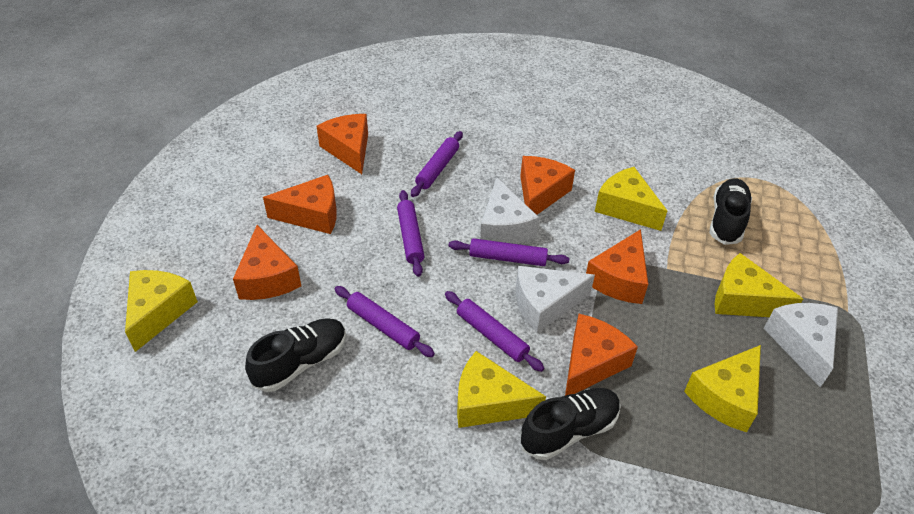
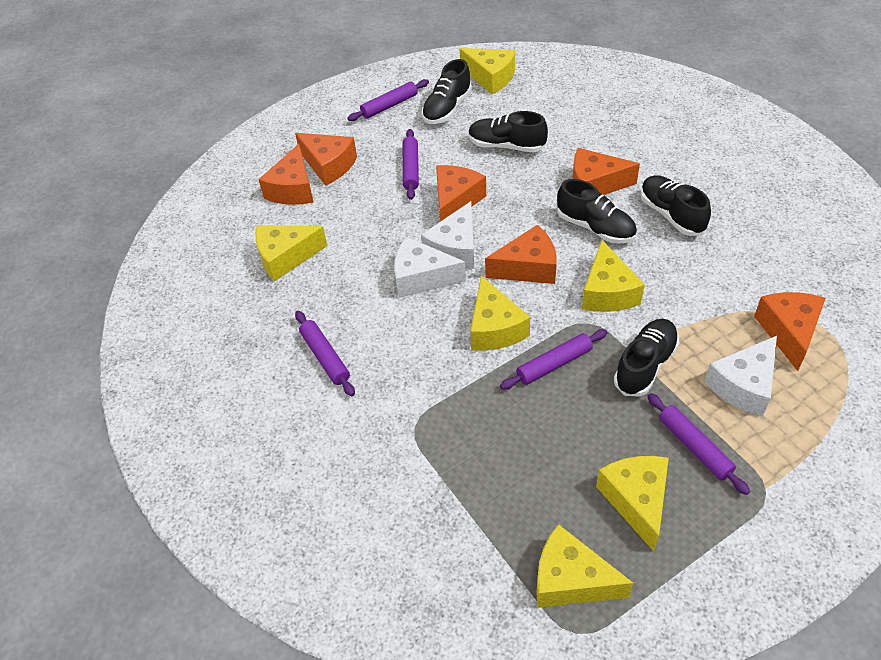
black shoe: 3 -> 5
yellow cheese: 5 -> 6

